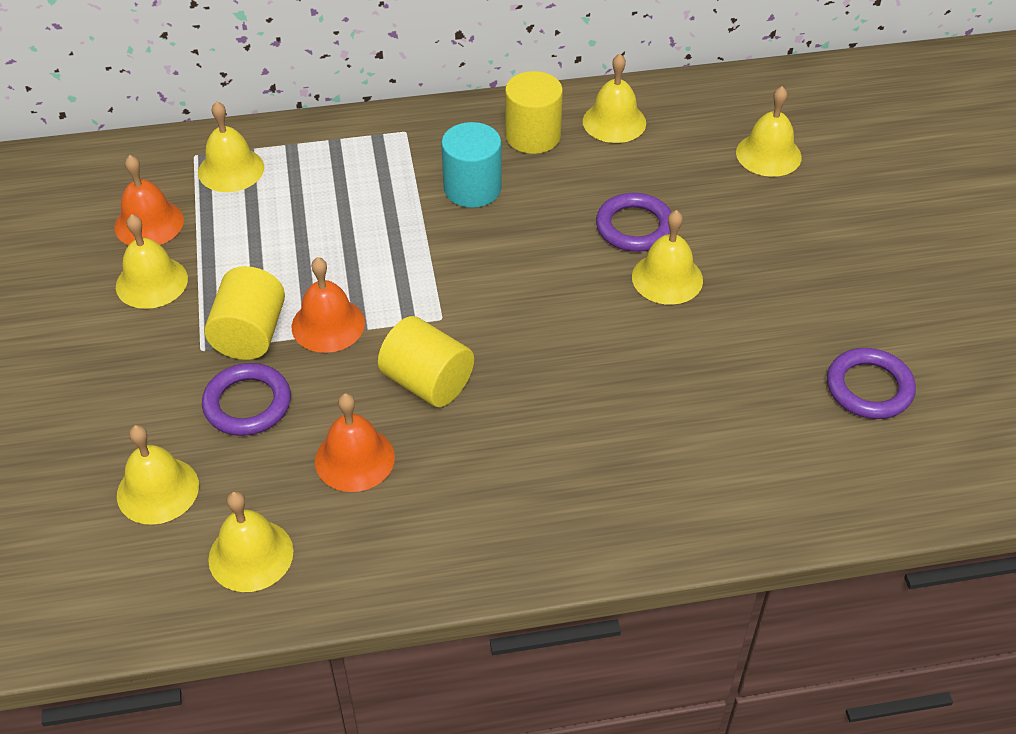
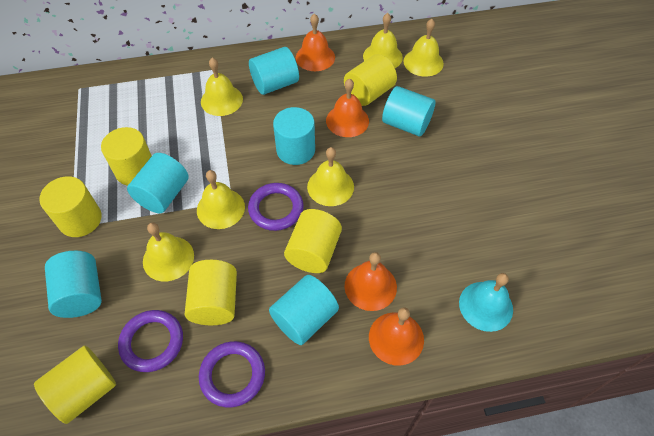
orange bell: 3 -> 4
turquoise bell: 0 -> 1
turquoise cylinder: 1 -> 6
yellow bell: 7 -> 6
yellow cylinder: 3 -> 6

